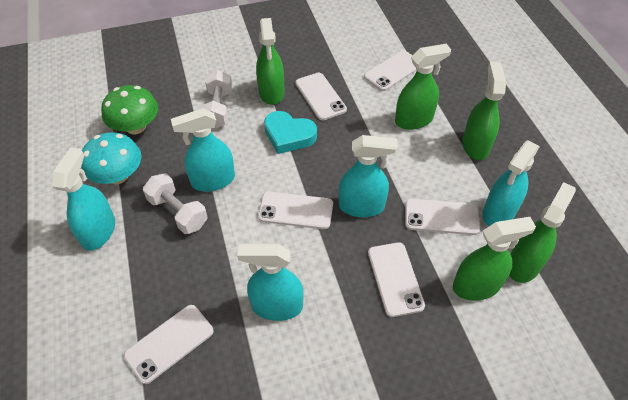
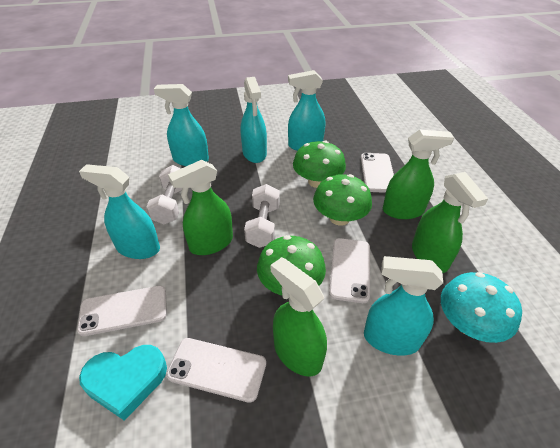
green mushroom: 1 -> 3
green spray bottle: 5 -> 4
white phone: 6 -> 4

